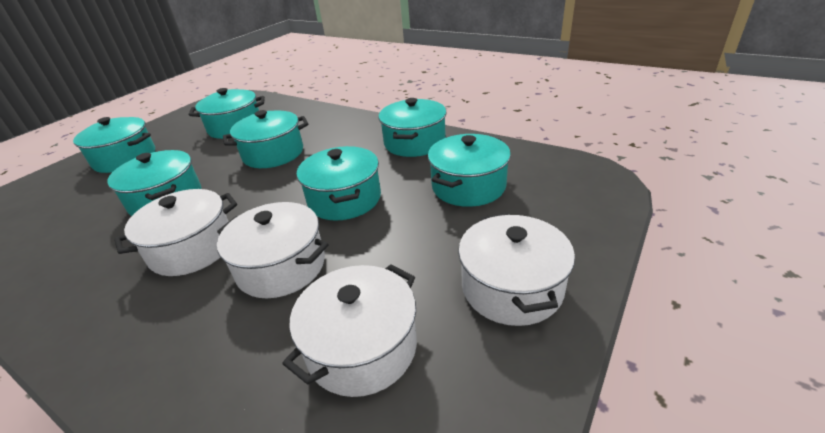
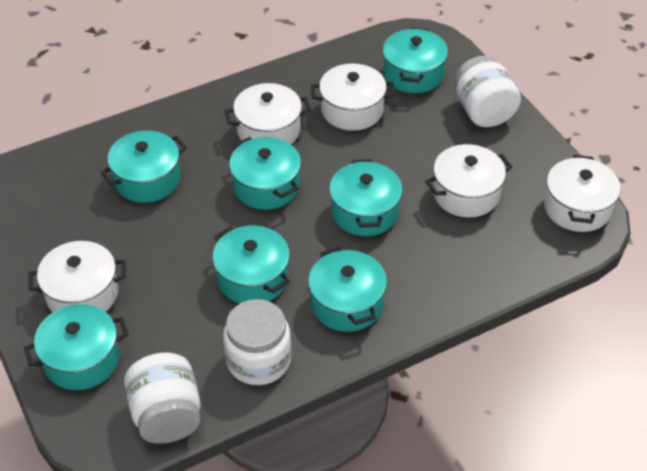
white jar: 0 -> 3
white pot: 4 -> 5

